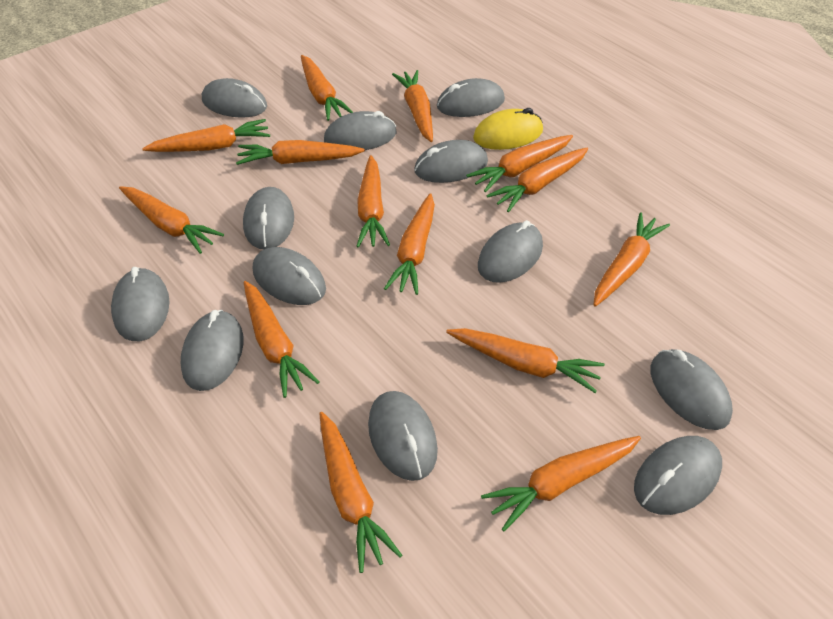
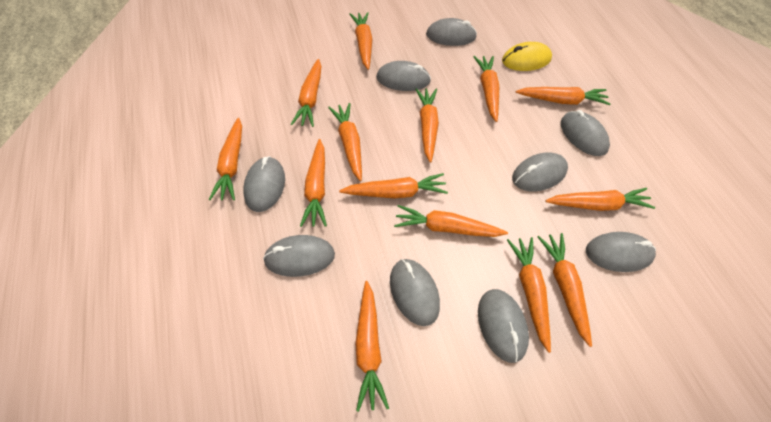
grey mouse: 12 -> 9

